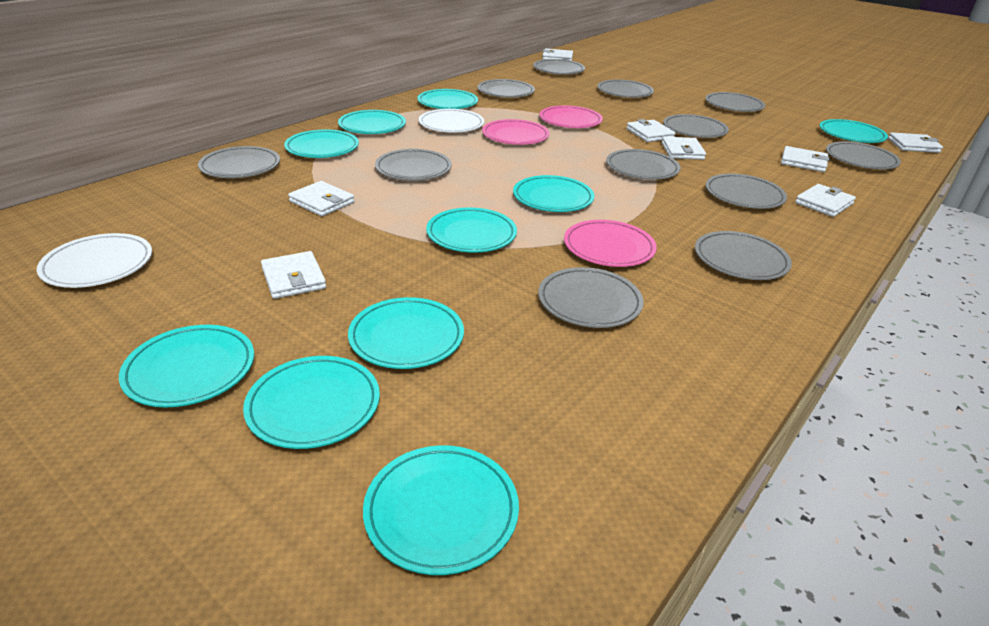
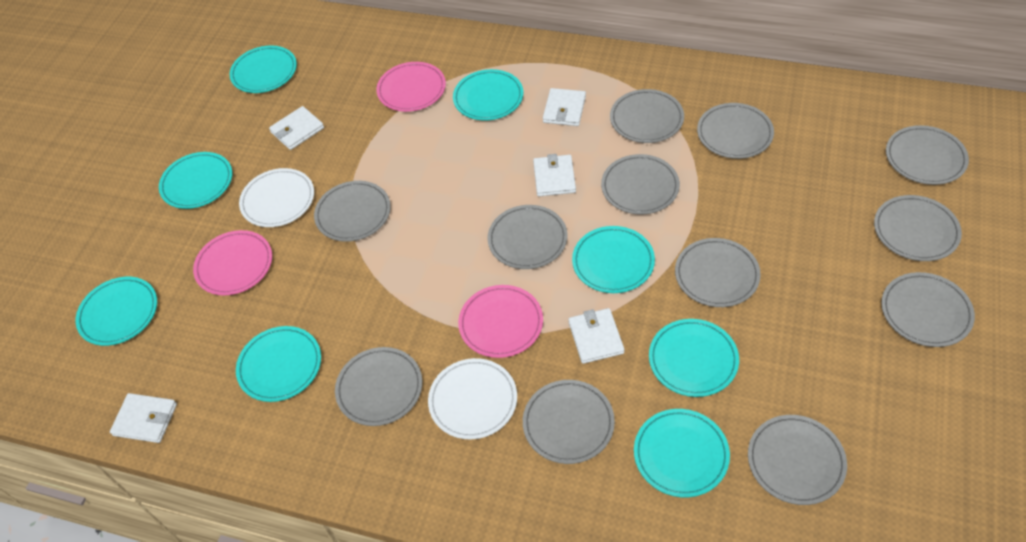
turquoise plate: 10 -> 8
white wallet: 8 -> 5

